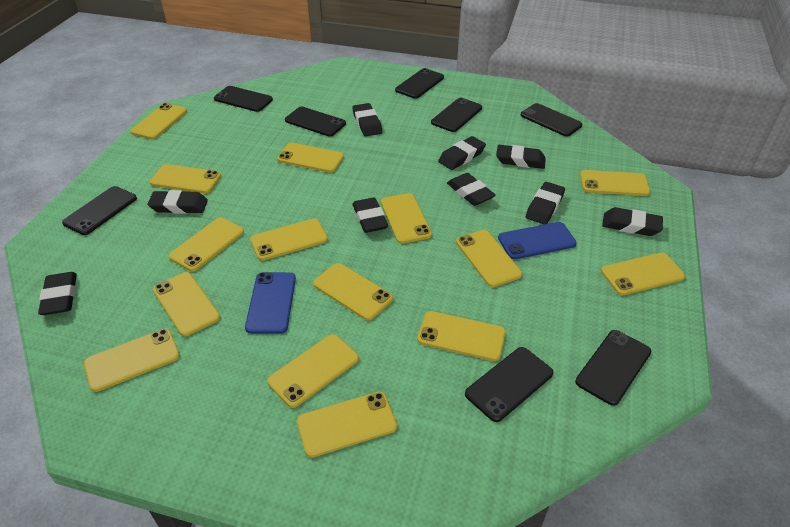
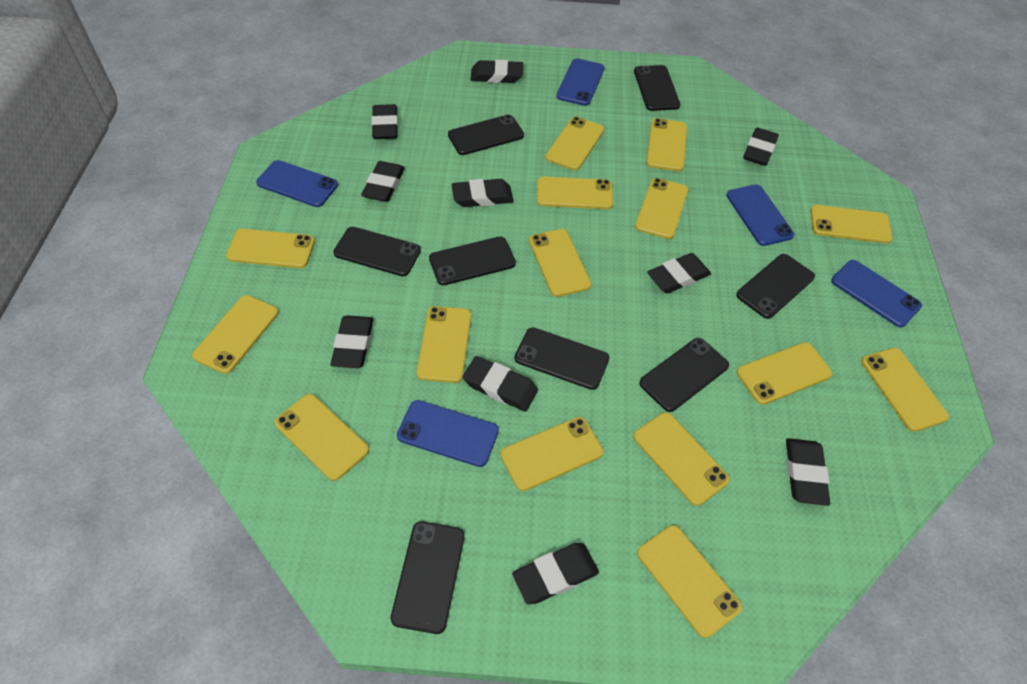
black eraser: 9 -> 10
blue phone: 2 -> 5

